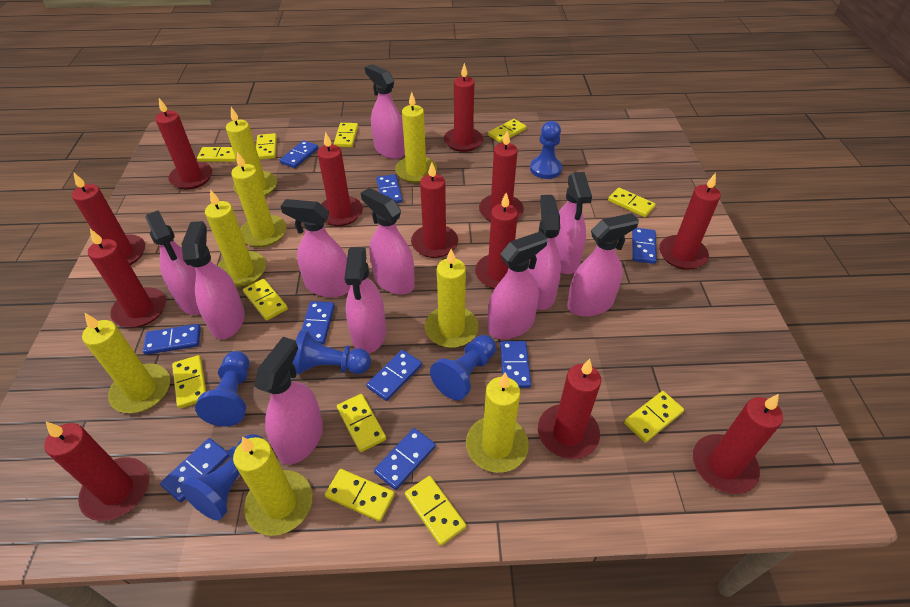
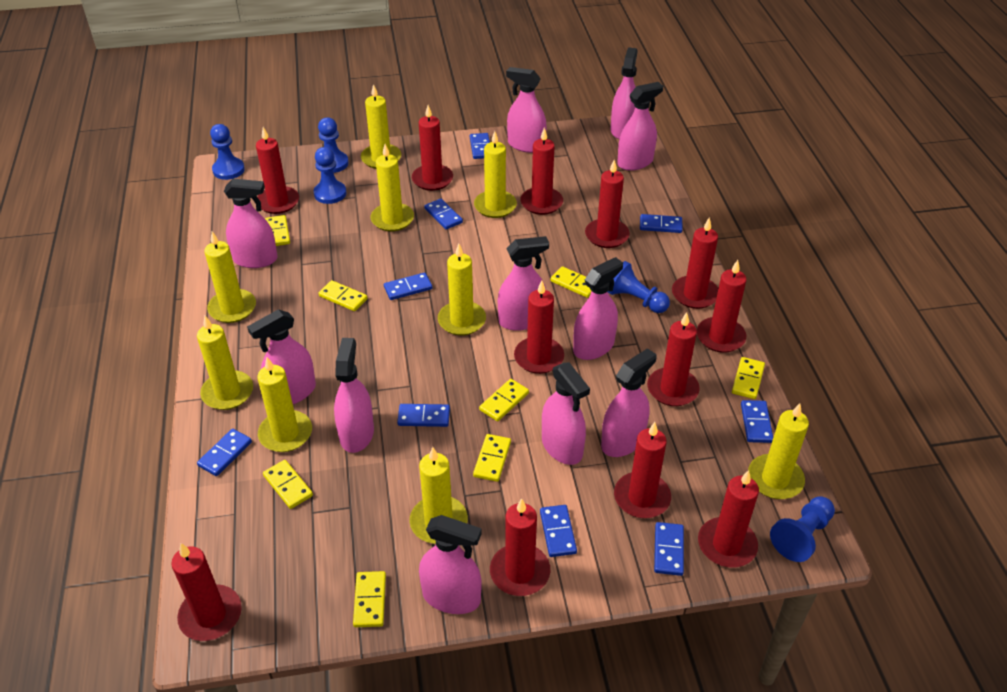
yellow candle: 8 -> 9
yellow domino: 11 -> 8

